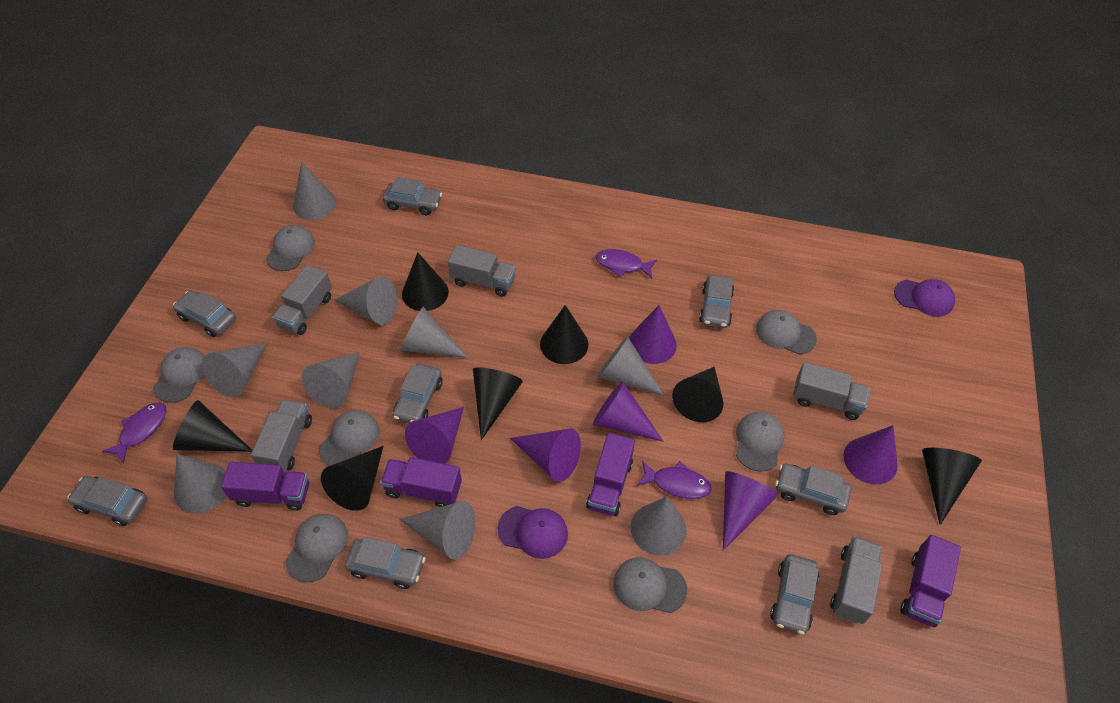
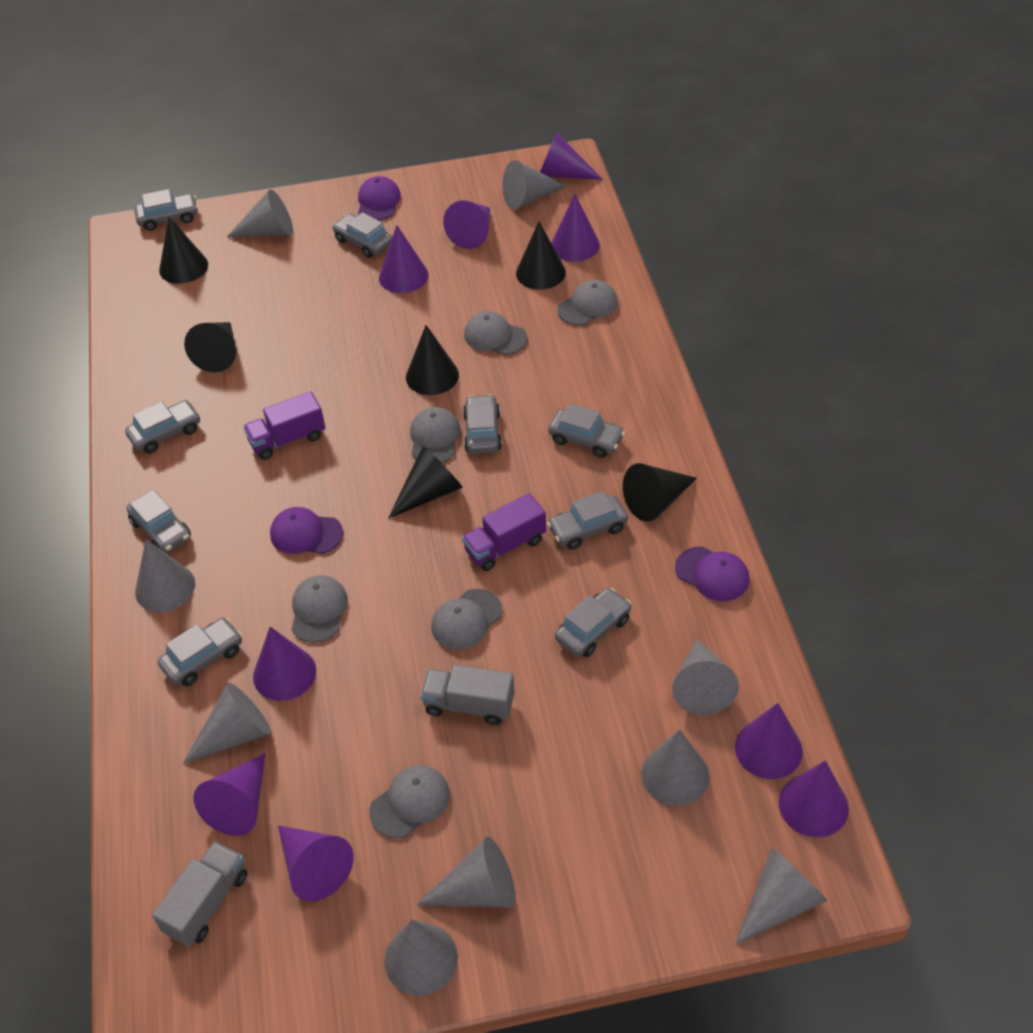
black cone: 7 -> 6
grey cap: 7 -> 6
grey car: 8 -> 9
grey truck: 5 -> 2
purple cap: 2 -> 3
purple cone: 6 -> 9
purple fish: 3 -> 0
purple truck: 4 -> 2

